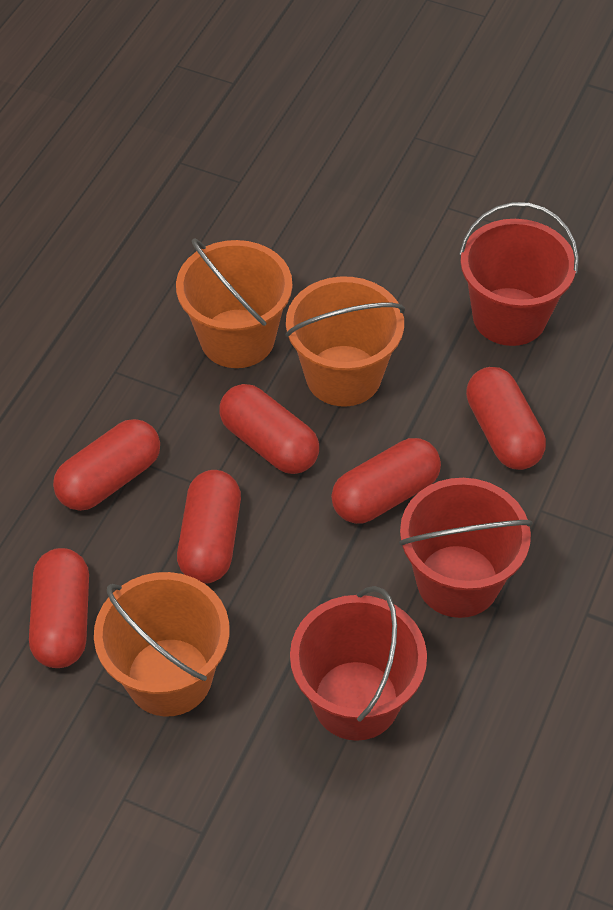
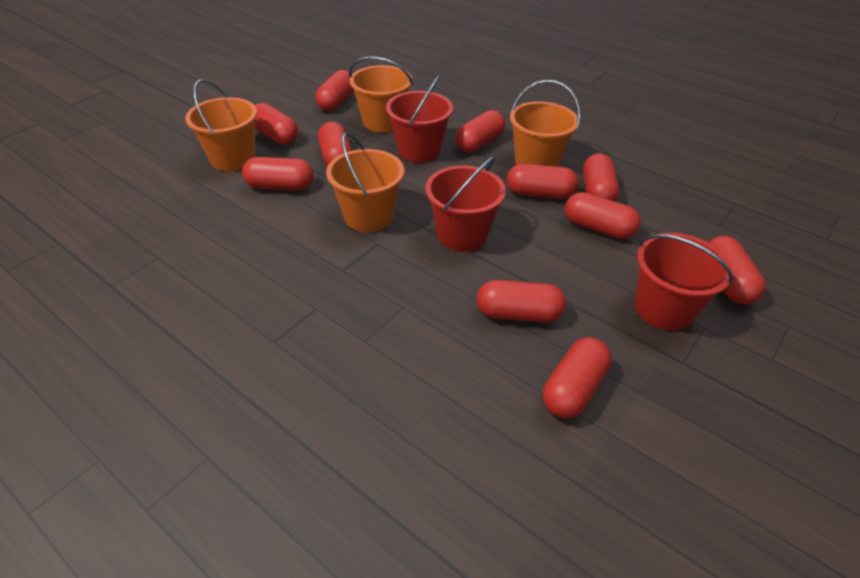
orange bucket: 3 -> 4
red capsule: 6 -> 11

